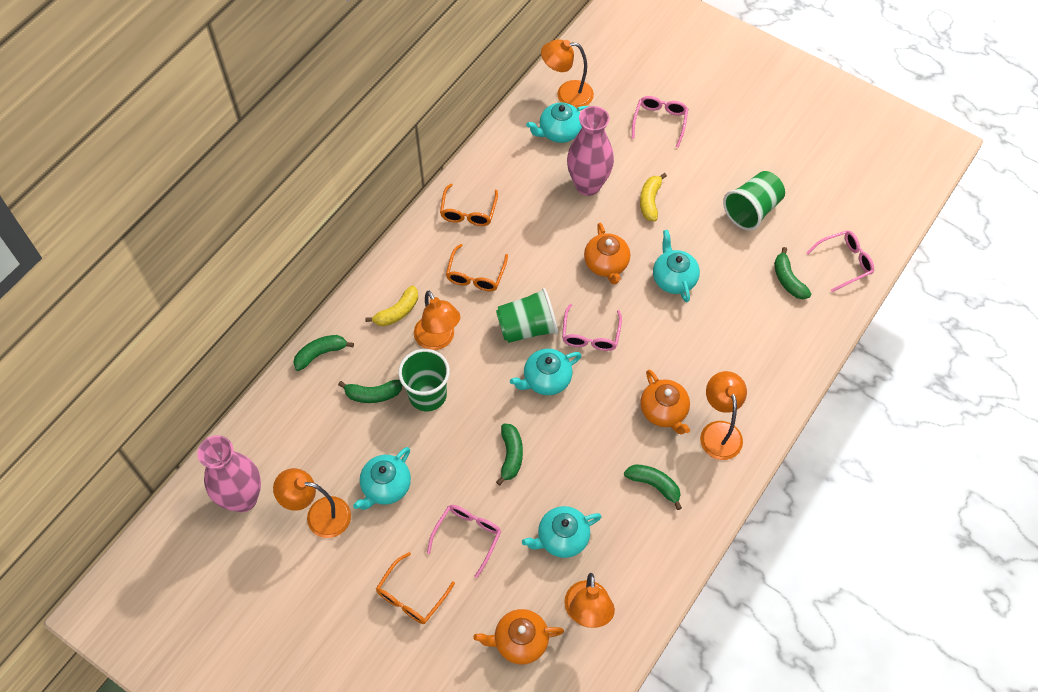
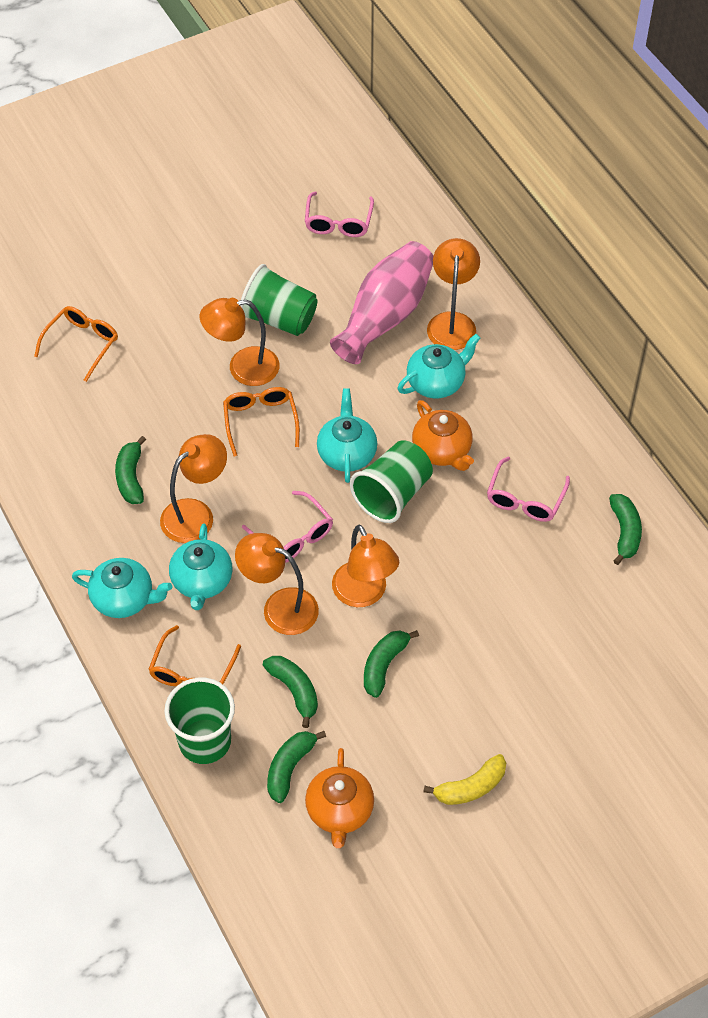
orange teapot: 3 -> 2
pink glasses: 4 -> 3
pink vase: 2 -> 1
turquoise teapot: 5 -> 4
yellow banana: 2 -> 1

